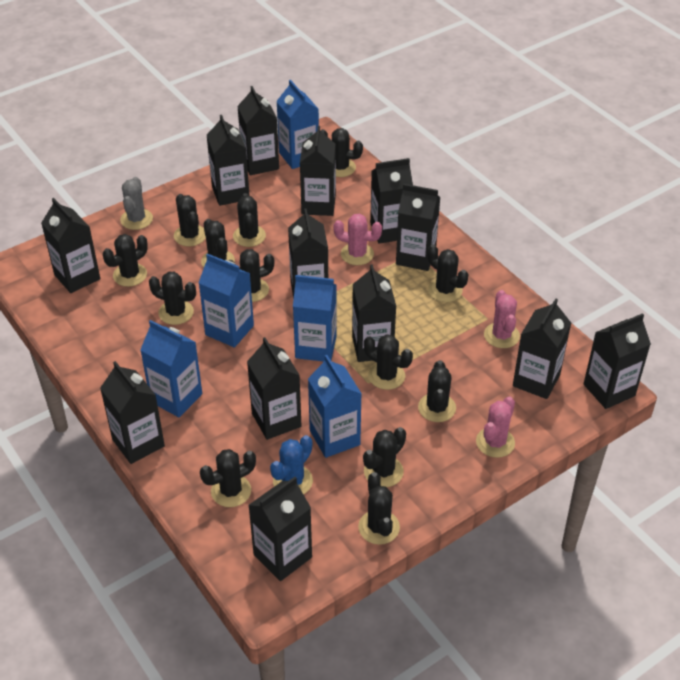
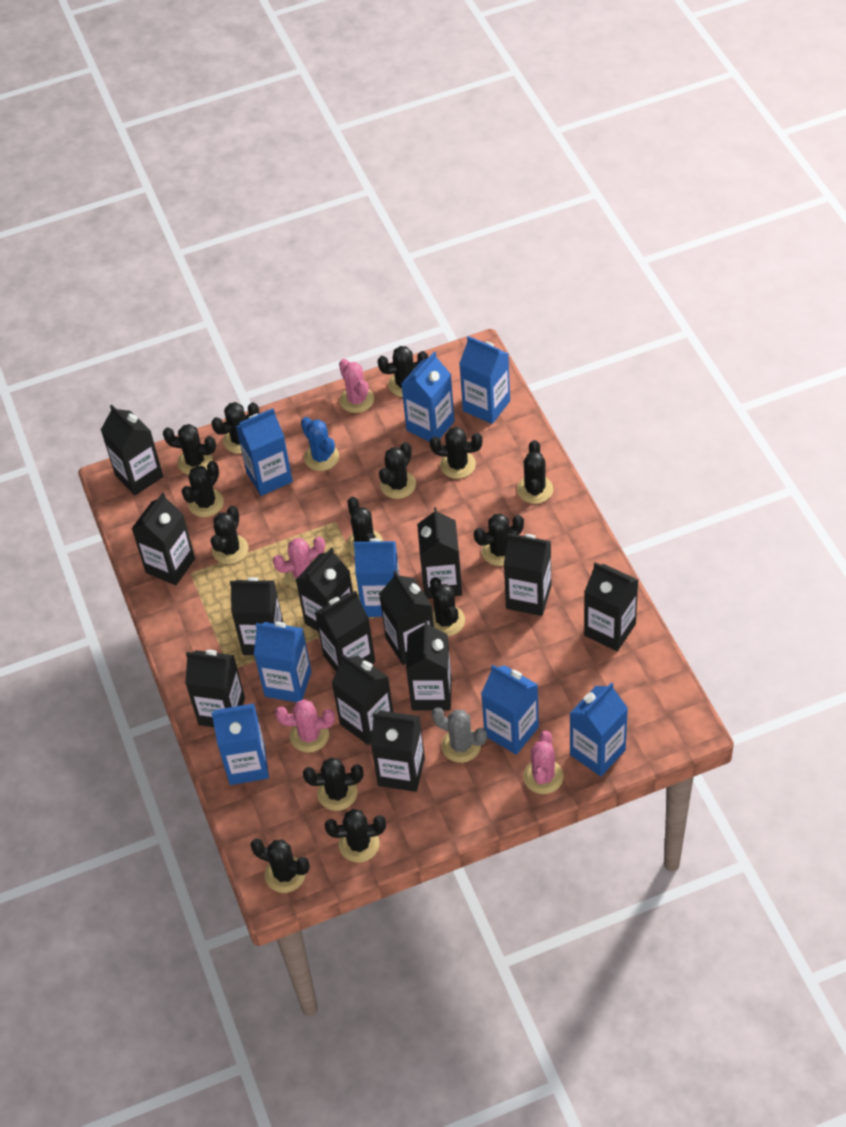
black cactus: 13 -> 14
blue carton: 5 -> 8
pink cactus: 3 -> 4

